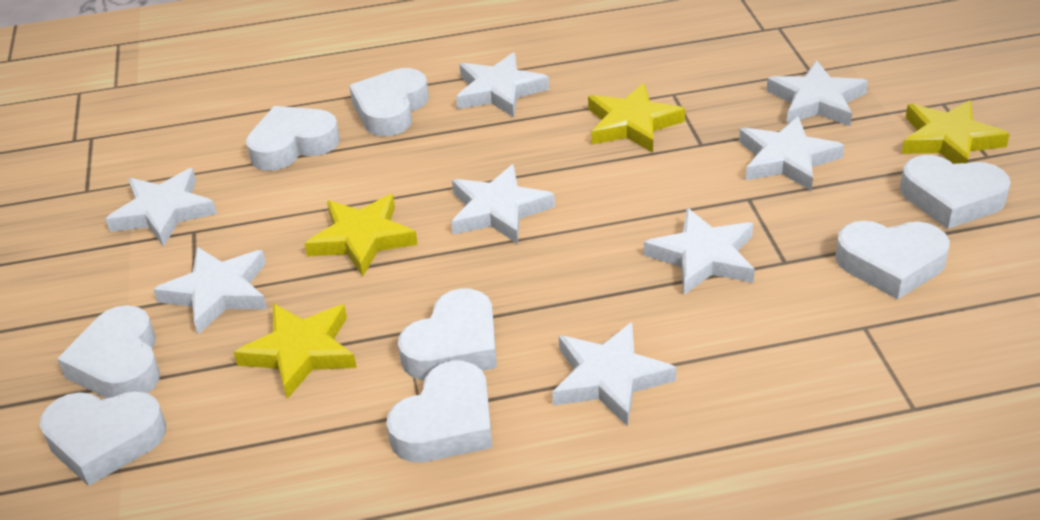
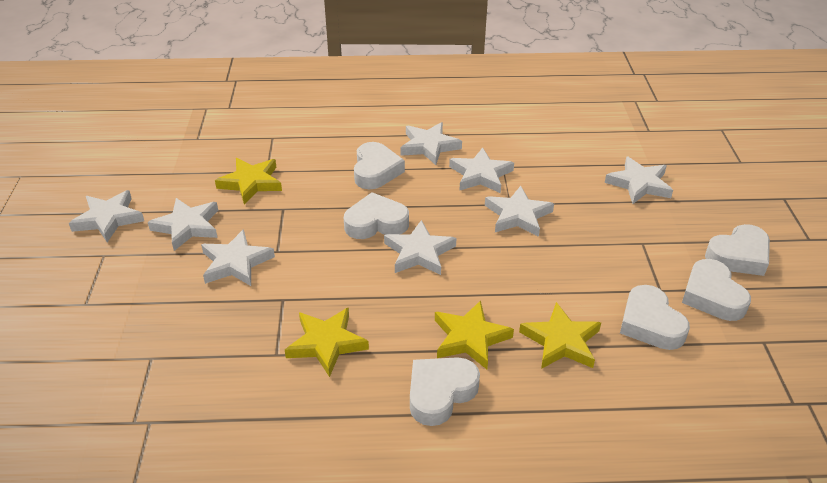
white heart: 8 -> 6

